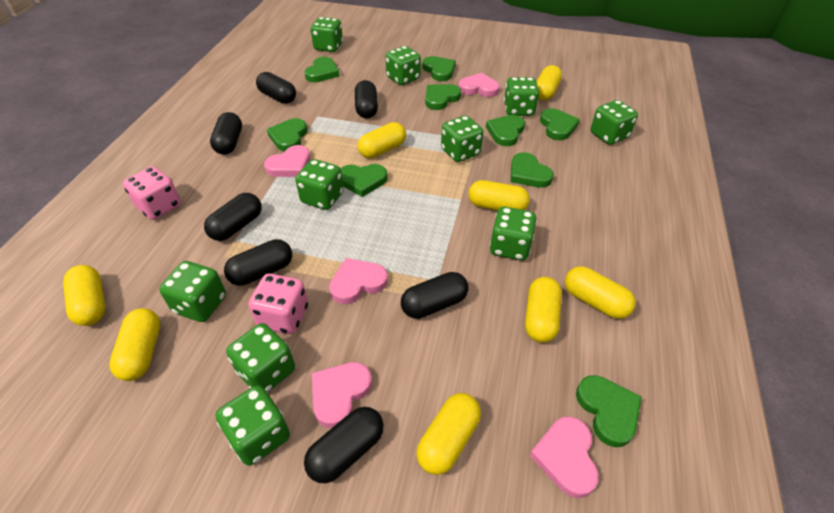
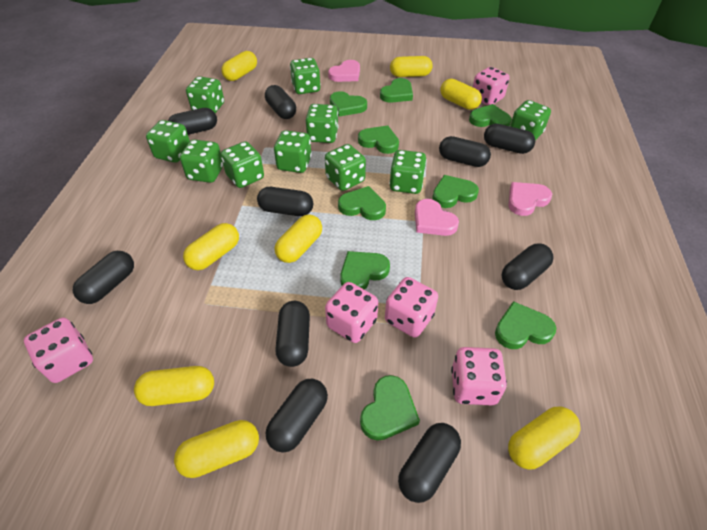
black capsule: 7 -> 10
pink dice: 2 -> 5
pink heart: 5 -> 3

